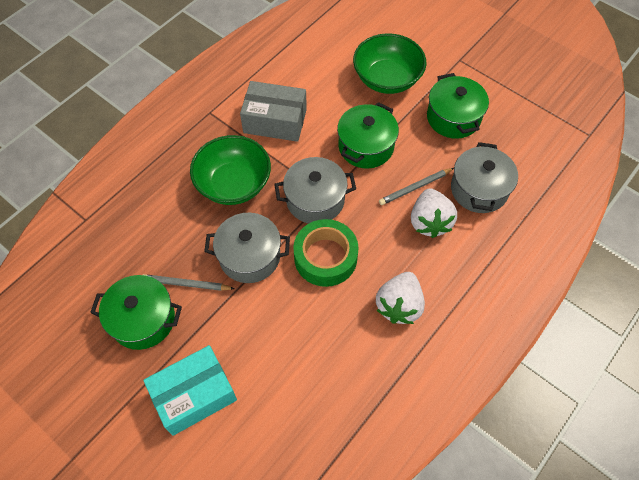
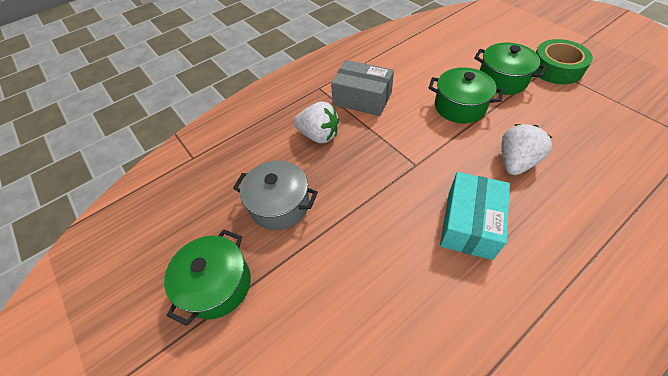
green bowl: 2 -> 0
grey pencil: 2 -> 0
grey pot: 3 -> 1

